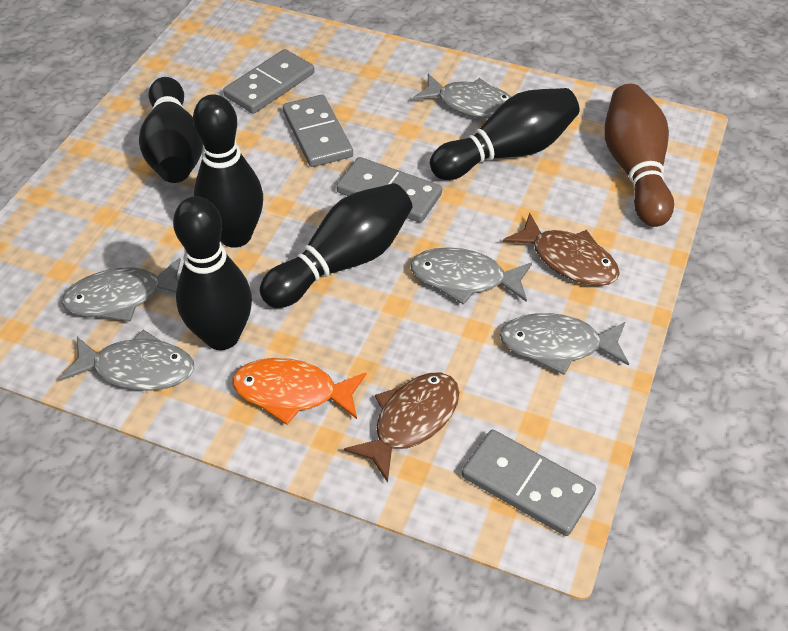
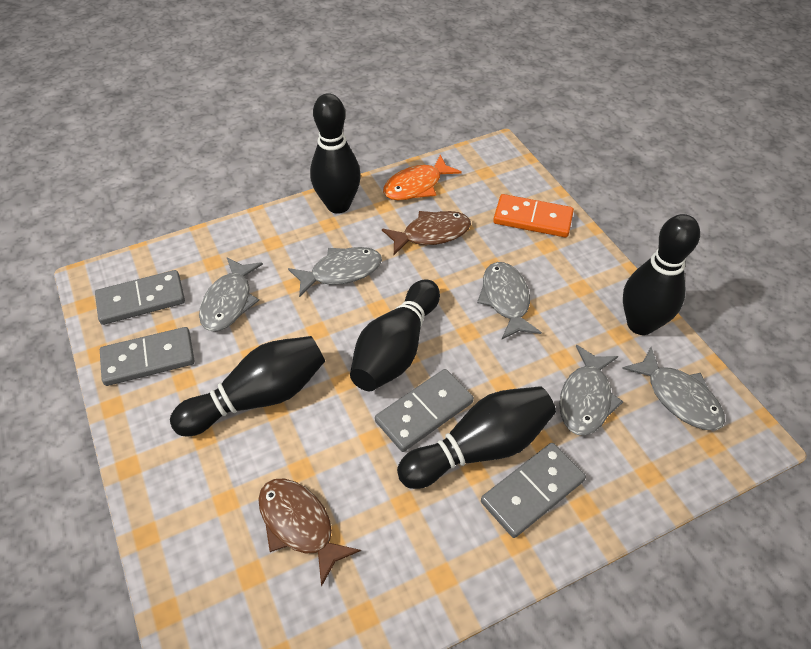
brown bowling pin: 1 -> 0
orange domino: 0 -> 1

